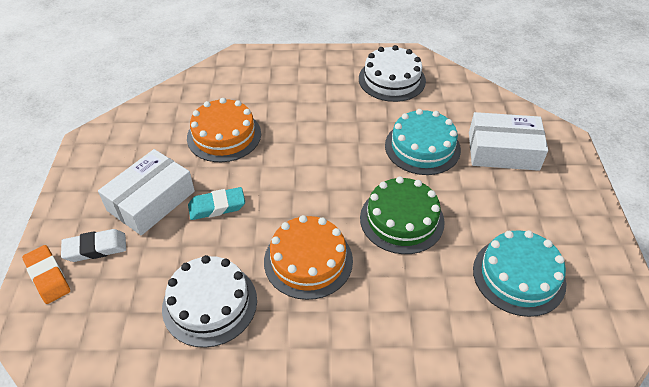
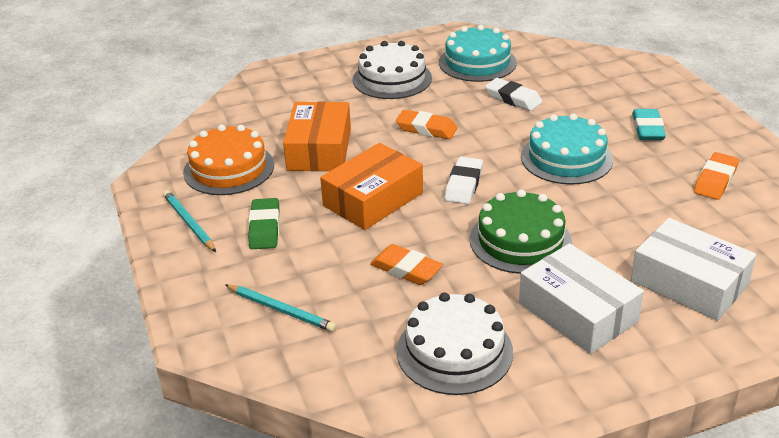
green eraser: 0 -> 1
orange box: 0 -> 2
orange cake: 2 -> 1
orange eraser: 1 -> 3
turquoise pencil: 0 -> 2
white eraser: 1 -> 2

